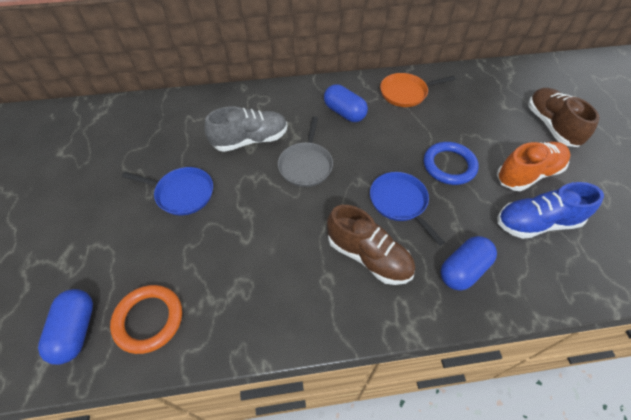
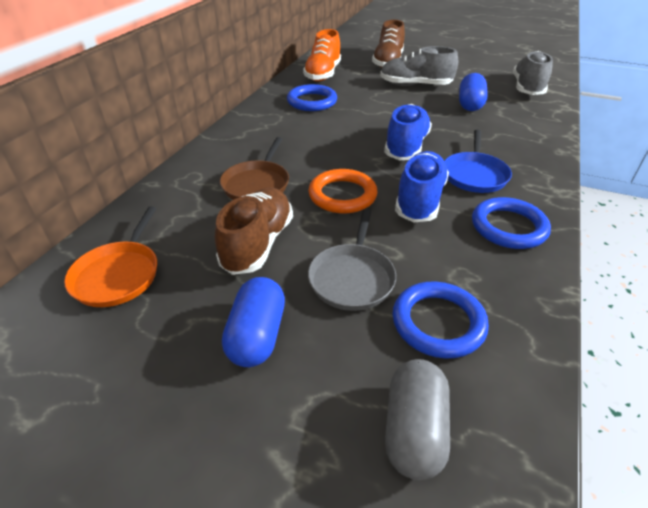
blue capsule: 3 -> 2
blue pan: 2 -> 1
blue ring: 1 -> 3
blue shoe: 1 -> 2
brown pan: 0 -> 1
grey capsule: 0 -> 1
grey shoe: 1 -> 2

